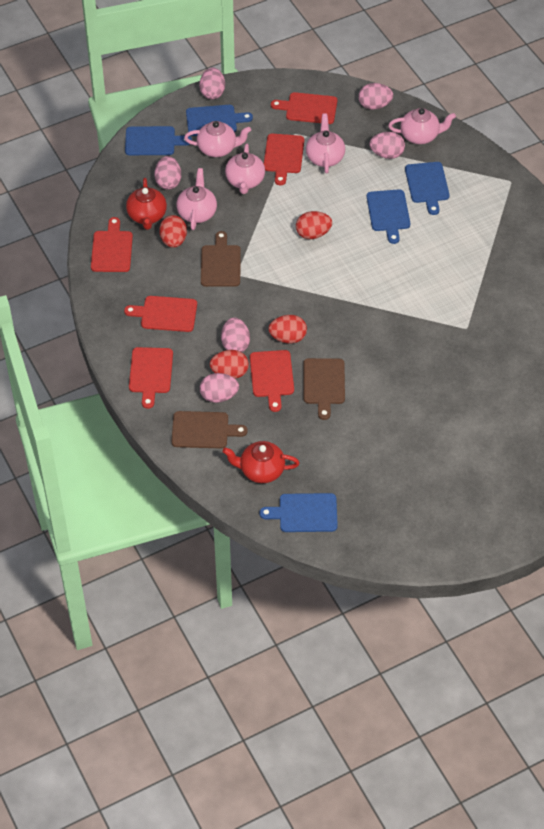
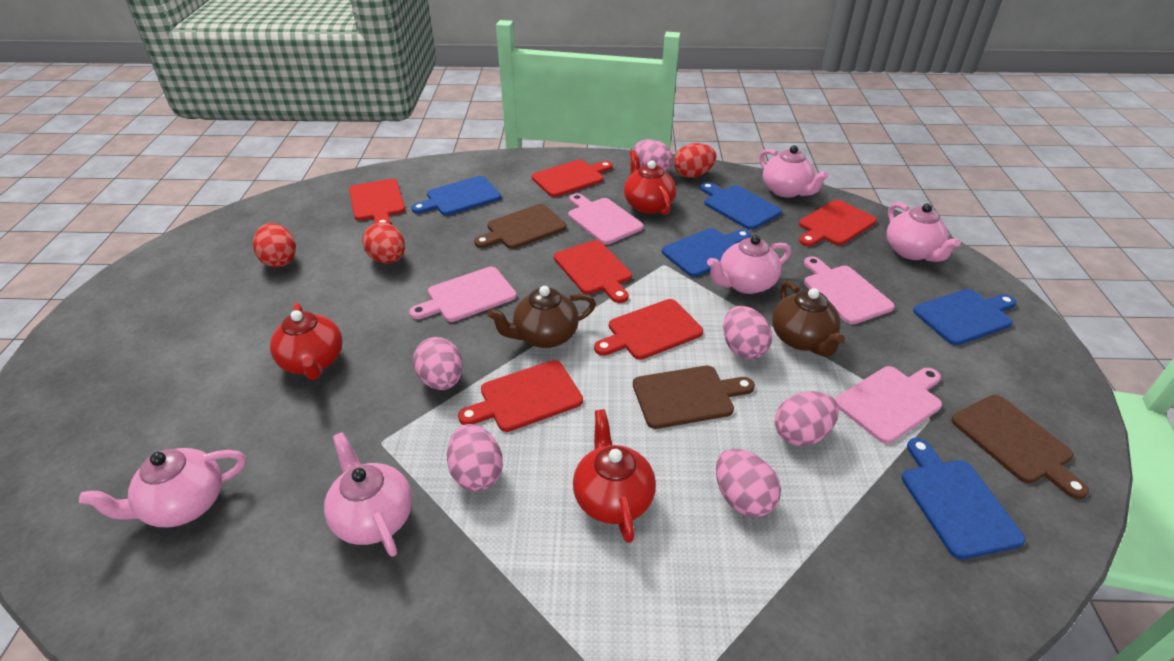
brown teapot: 0 -> 2
pink cutting board: 0 -> 4
red egg: 4 -> 3
red teapot: 2 -> 3

